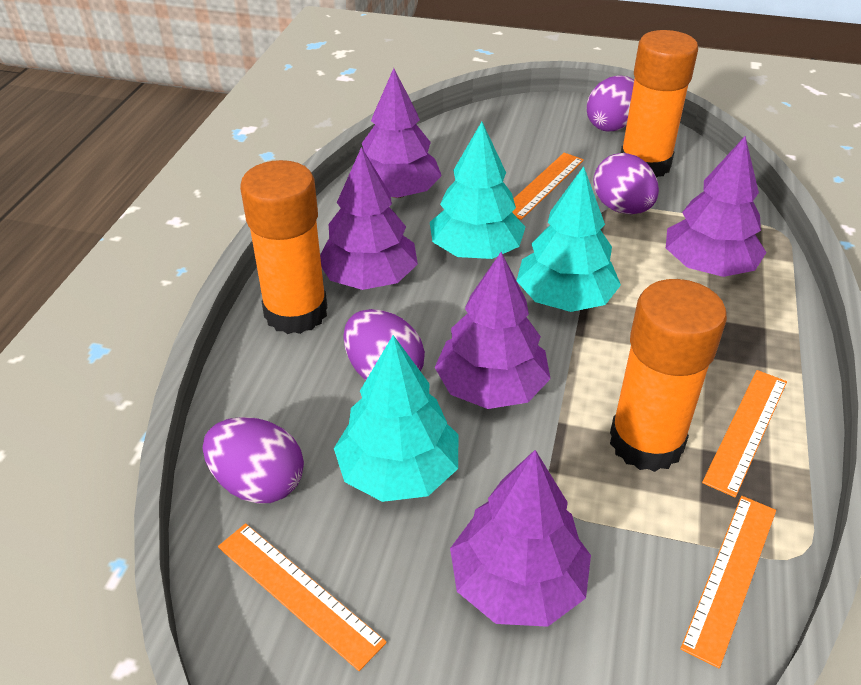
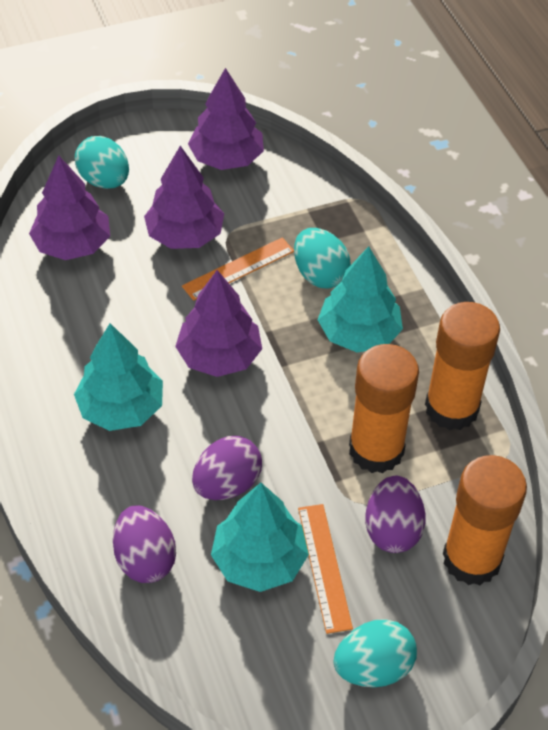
orange ruler: 4 -> 2
purple egg: 4 -> 3
purple tree: 5 -> 4
turquoise egg: 0 -> 3

